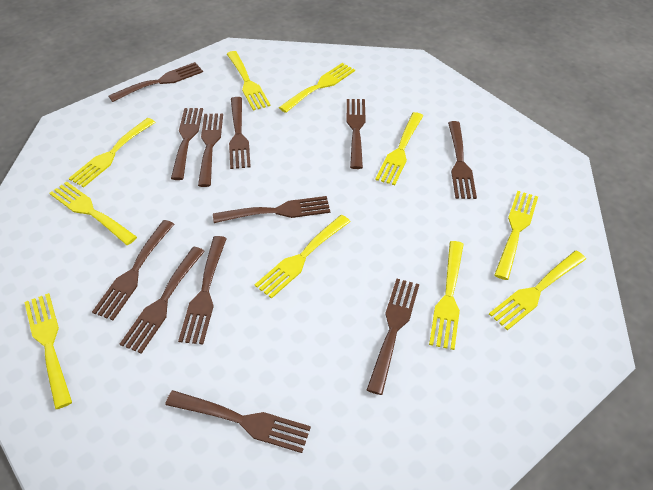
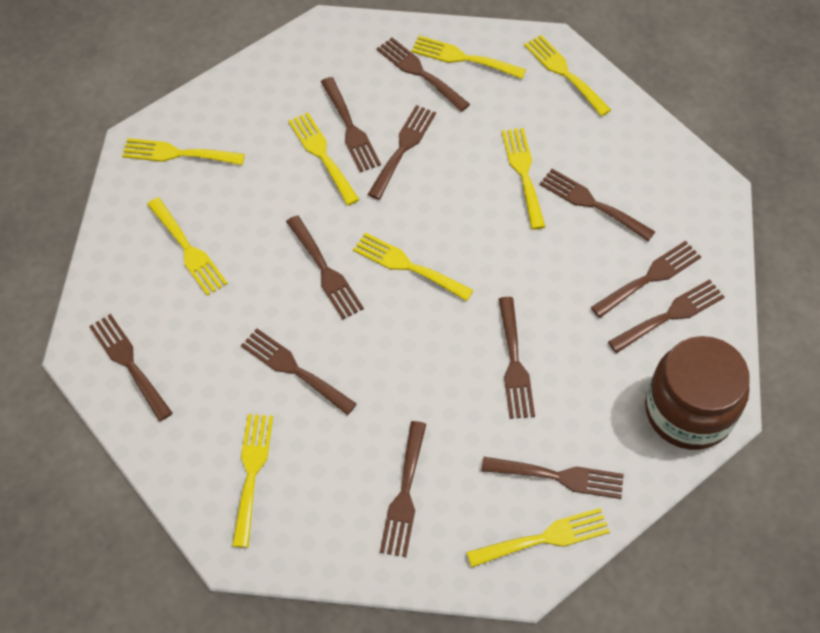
brown jar: 0 -> 1
yellow fork: 10 -> 9

